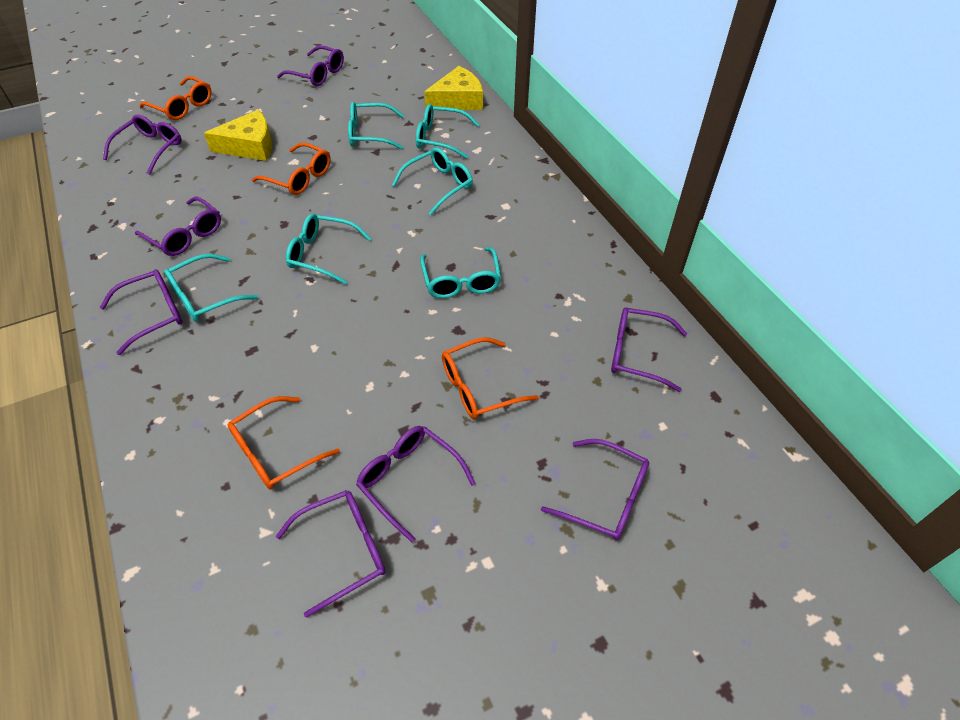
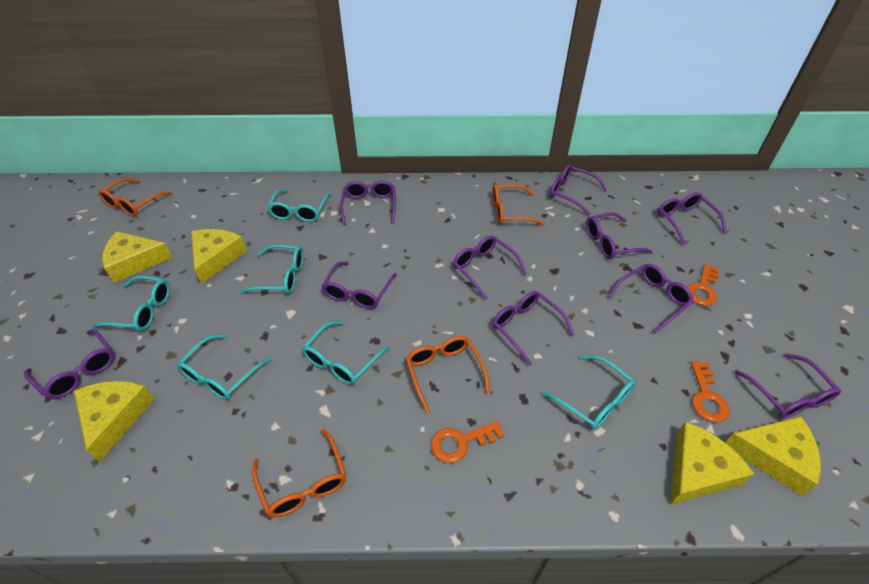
orange key: 0 -> 3
purple glasses: 8 -> 10
yellow cheese: 2 -> 5

